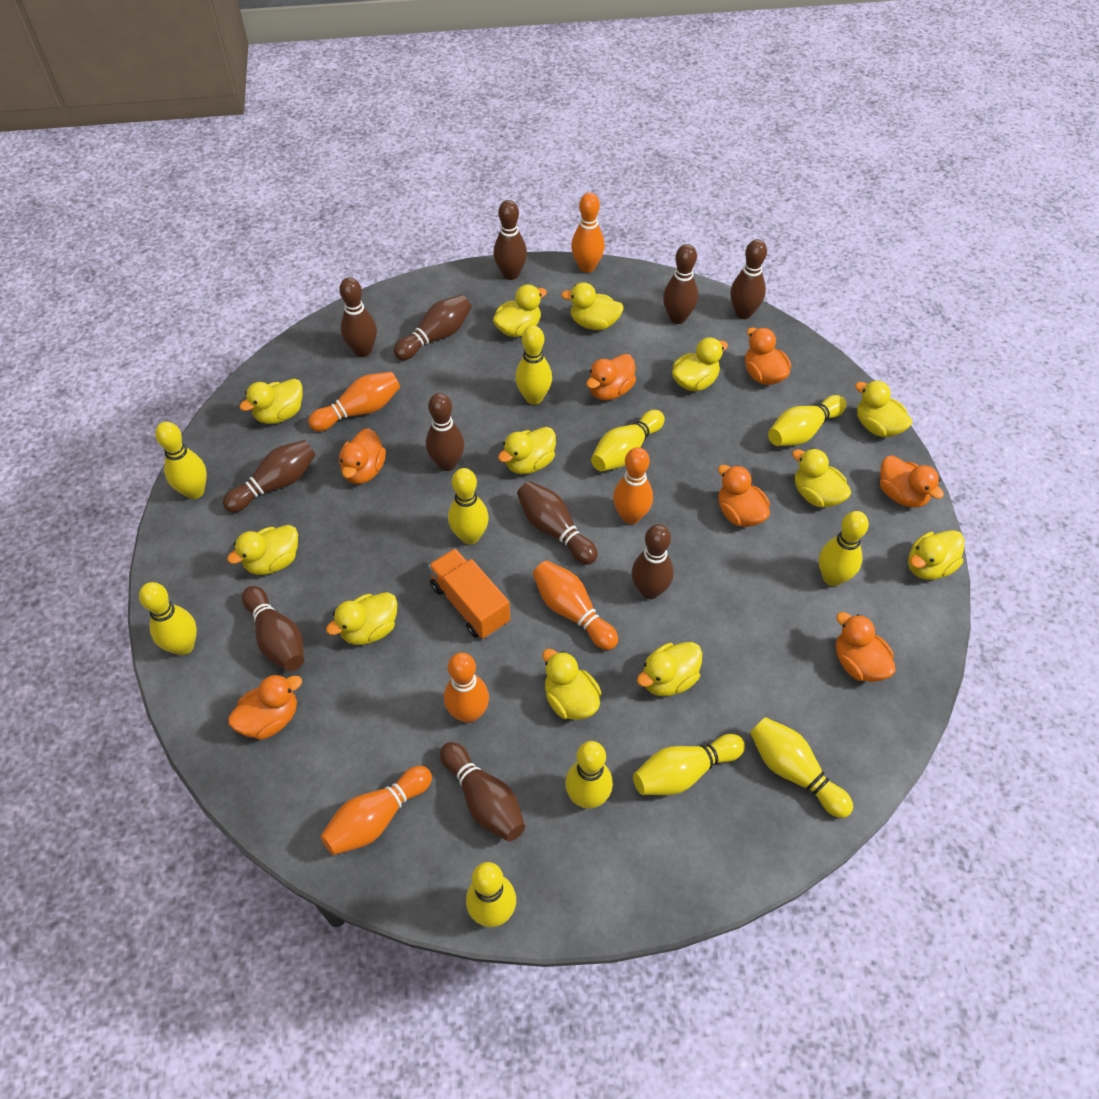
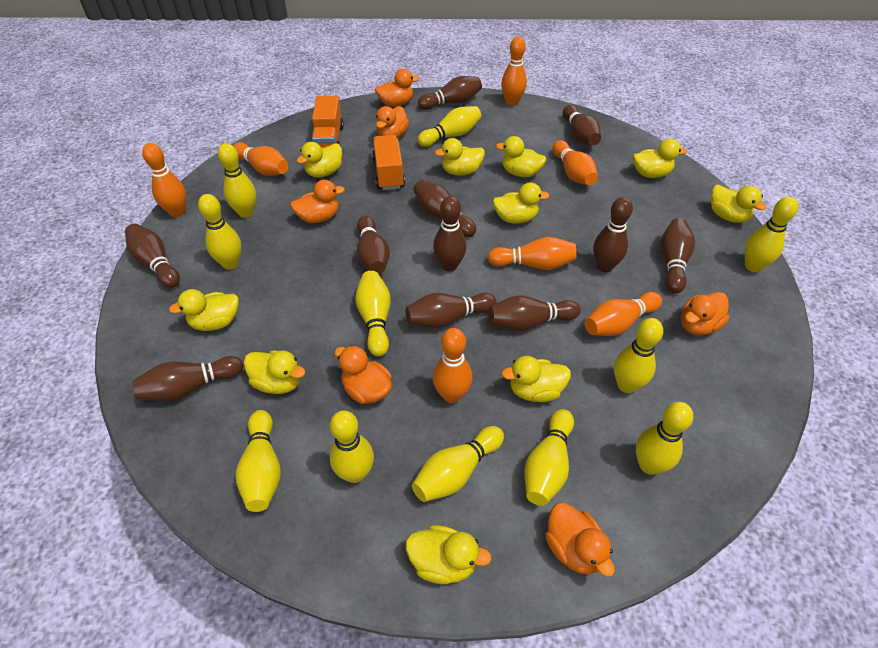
orange bowling pin: 6 -> 7
orange duck: 7 -> 6
orange truck: 1 -> 2
yellow duck: 12 -> 10

